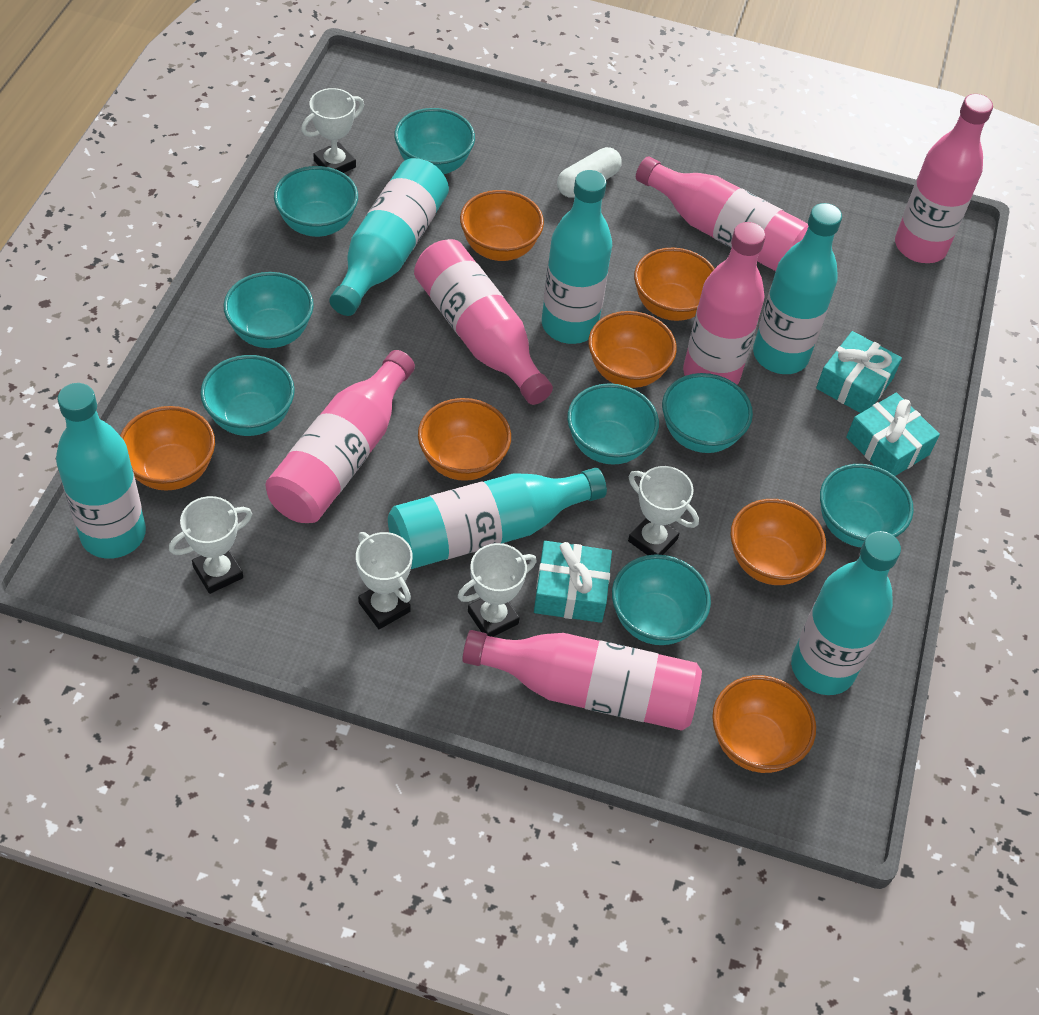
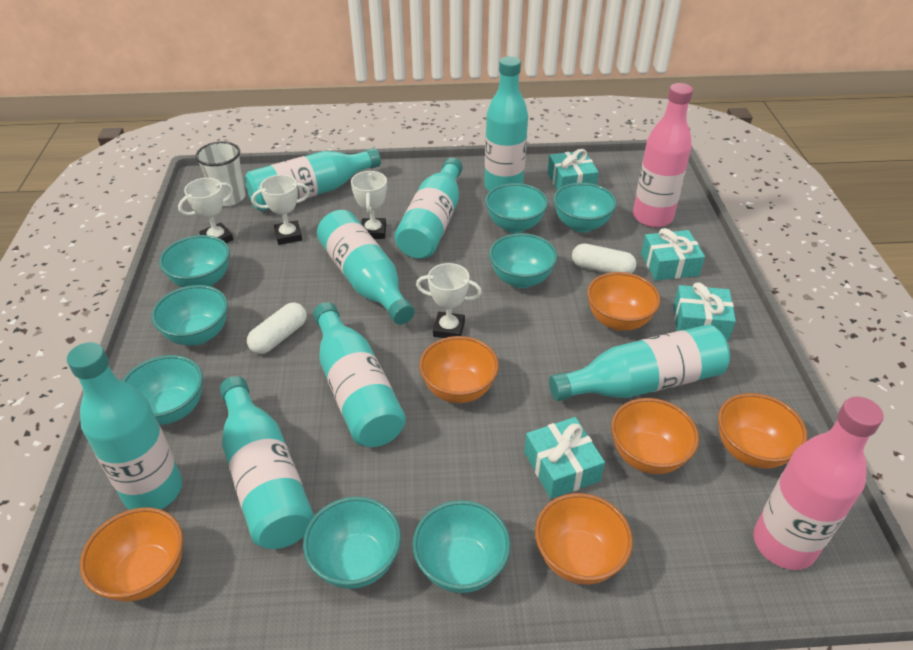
orange bowl: 7 -> 6
pink bottle: 6 -> 2
turquoise bottle: 6 -> 8
turquoise gift: 3 -> 4
white capsule: 1 -> 2
white cup: 0 -> 1
white trophy: 5 -> 4

